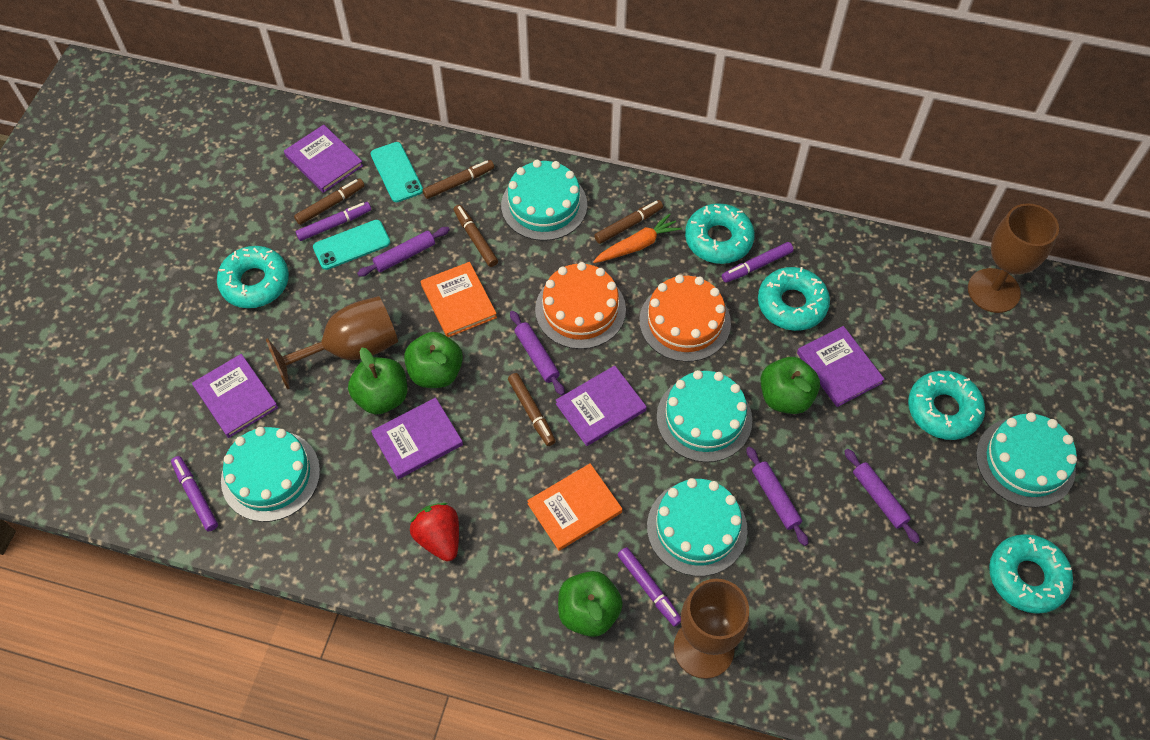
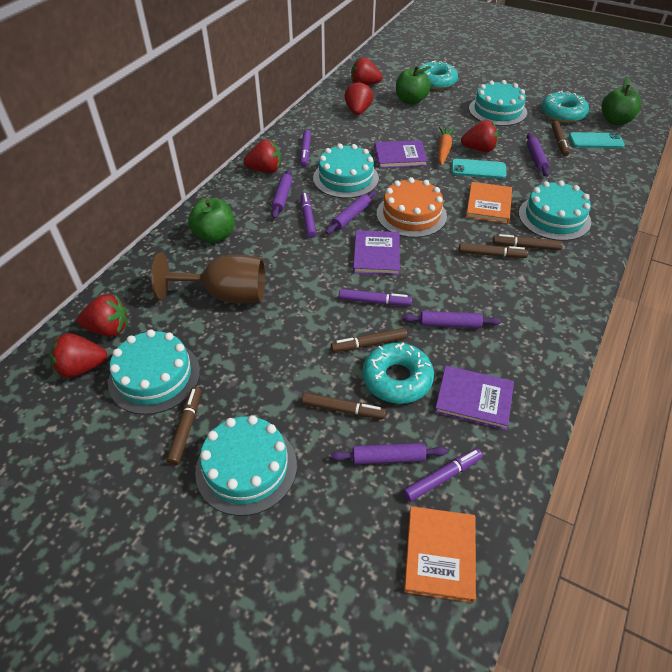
brown goblet: 3 -> 1
brown marker: 5 -> 6
green apple: 4 -> 3
orange cake: 2 -> 1
purple book: 5 -> 3
purple rolling pin: 4 -> 5
red strawberry: 1 -> 6
turquoise donut: 5 -> 3

